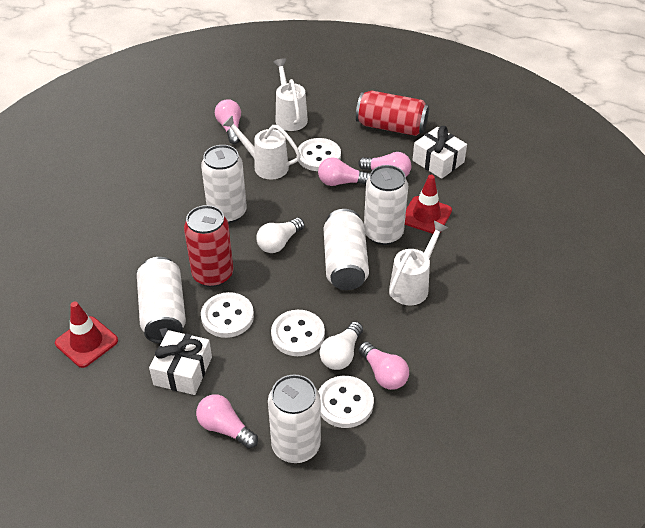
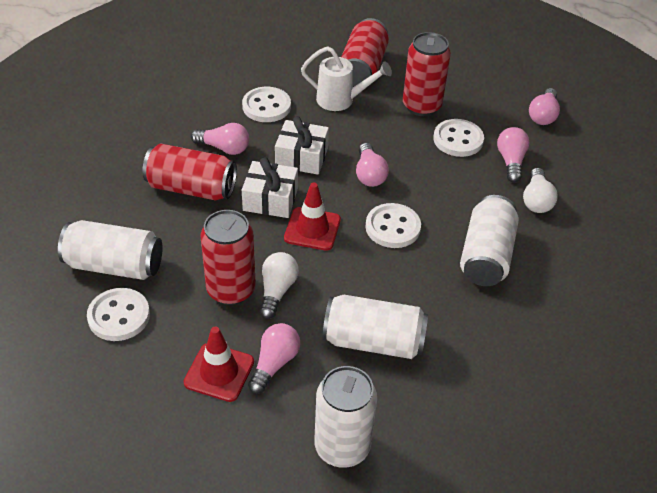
red can: 2 -> 4
white can: 5 -> 4
white watering can: 3 -> 1

